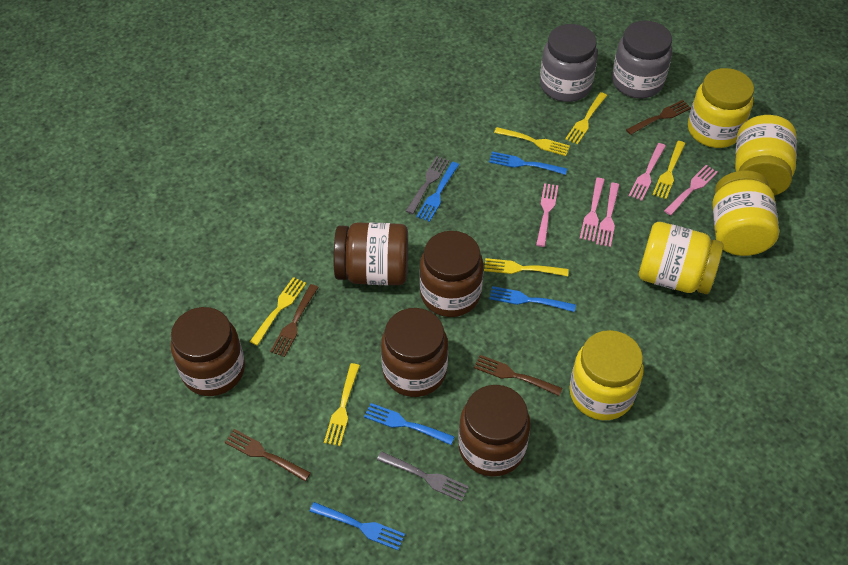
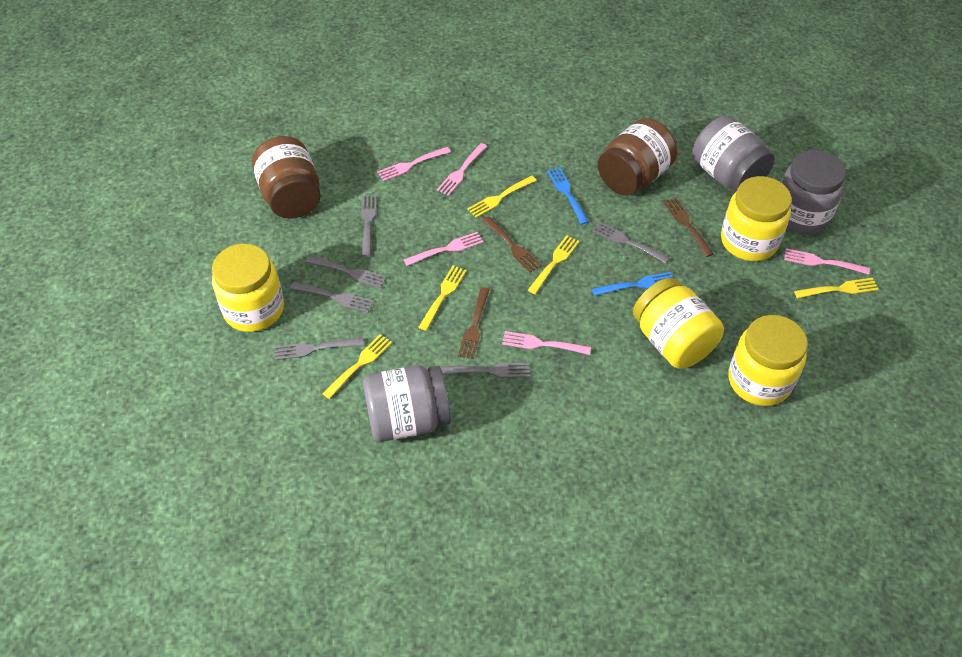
blue fork: 5 -> 2
brown fork: 4 -> 3
brown jar: 5 -> 2
grey fork: 2 -> 6
grey jar: 2 -> 3
yellow fork: 6 -> 5
yellow jar: 5 -> 4

